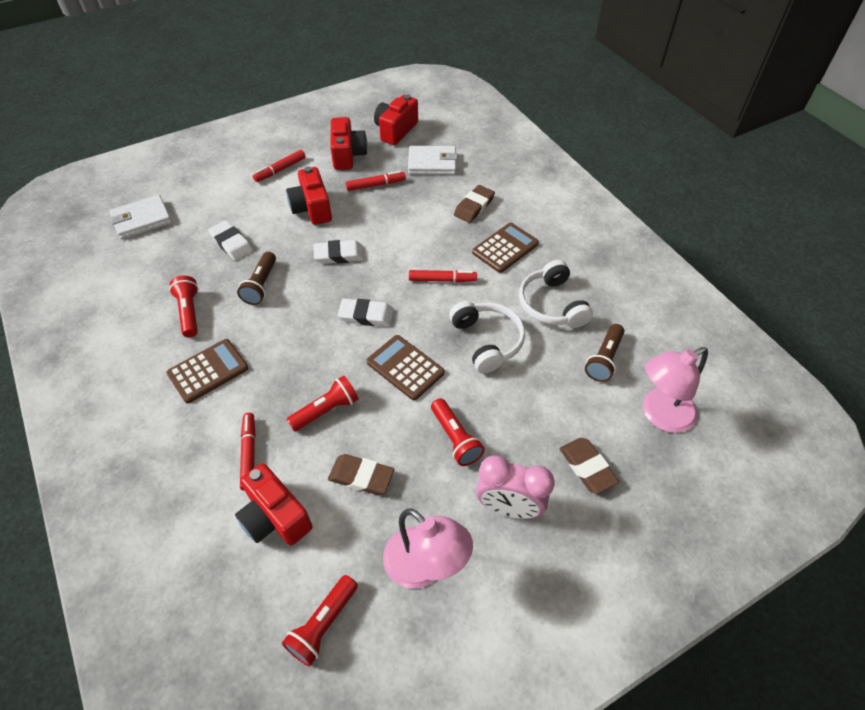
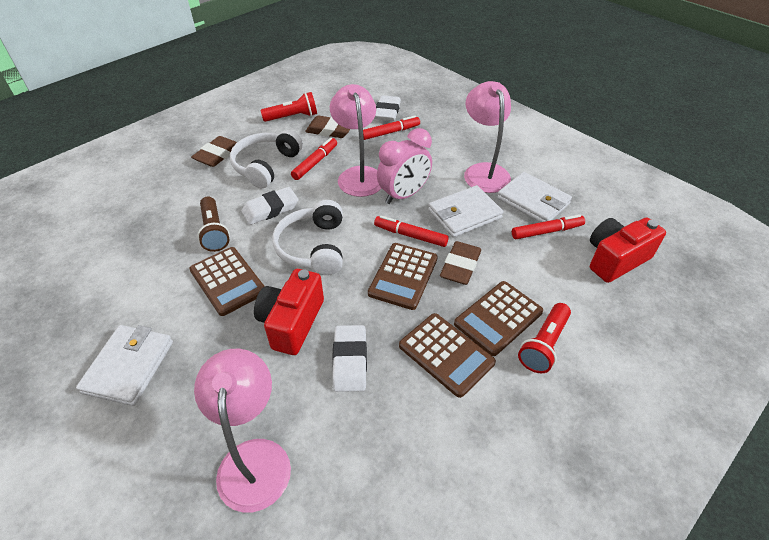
brown calculator: 3 -> 4
brown flashlight: 2 -> 1
pink lamp: 2 -> 3
red camera: 4 -> 2
red flashlight: 4 -> 2
white wallet: 2 -> 3

